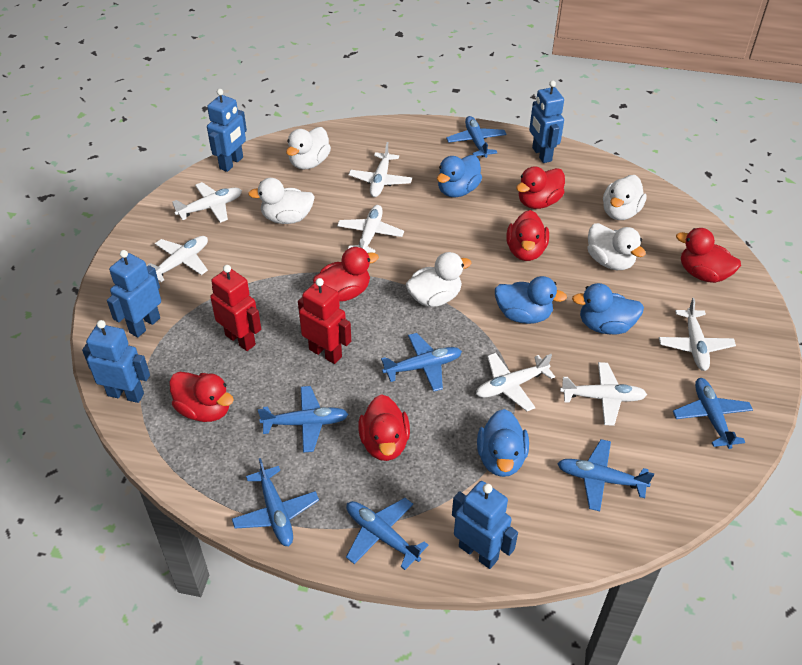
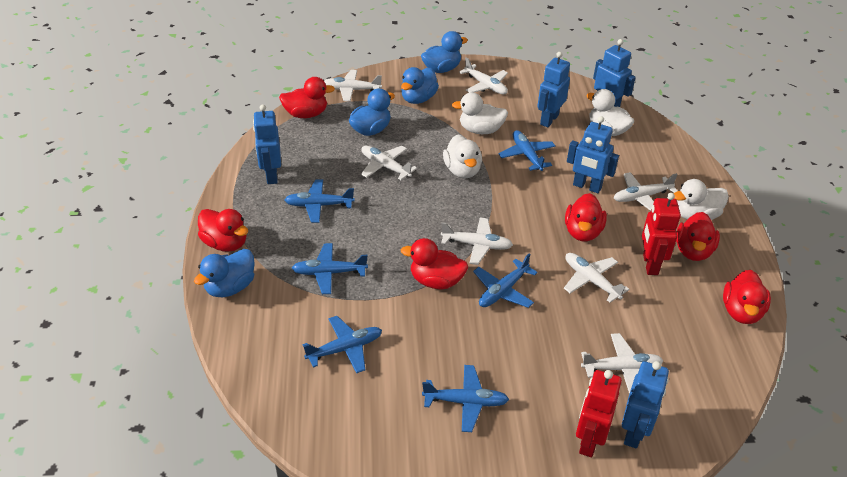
blue plane: 7 -> 6
white duck: 5 -> 4

